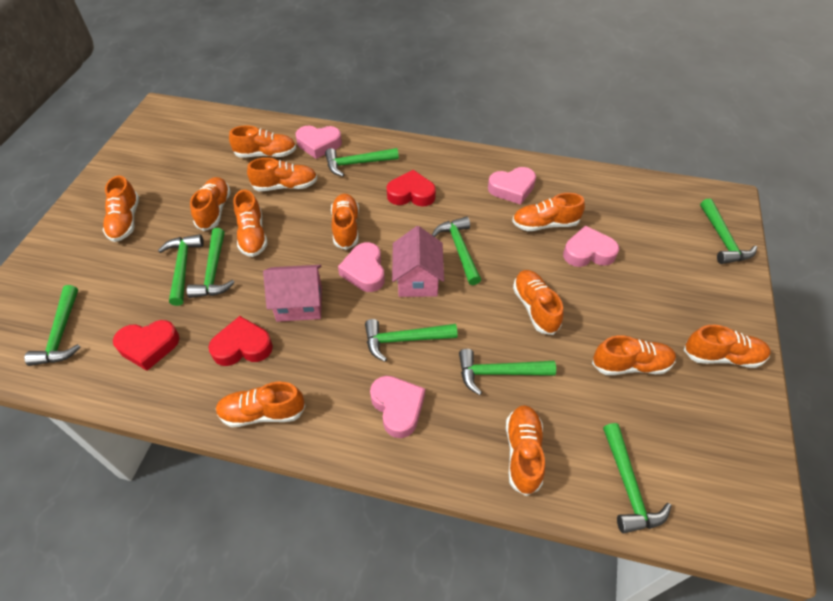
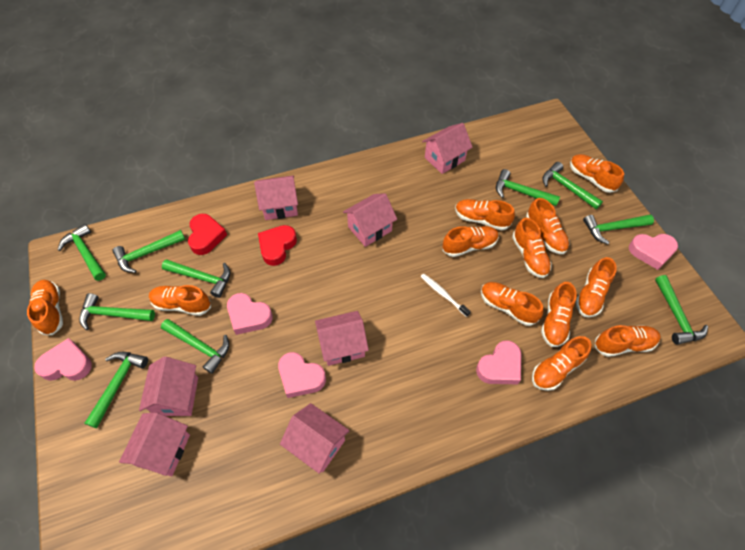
green hammer: 9 -> 10
pink house: 2 -> 7
red heart: 3 -> 2
white toothbrush: 0 -> 1

